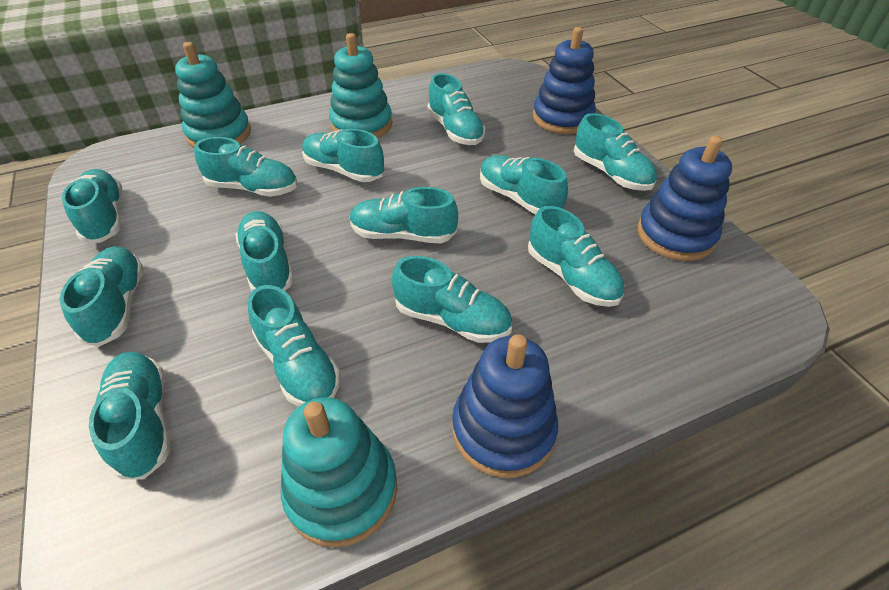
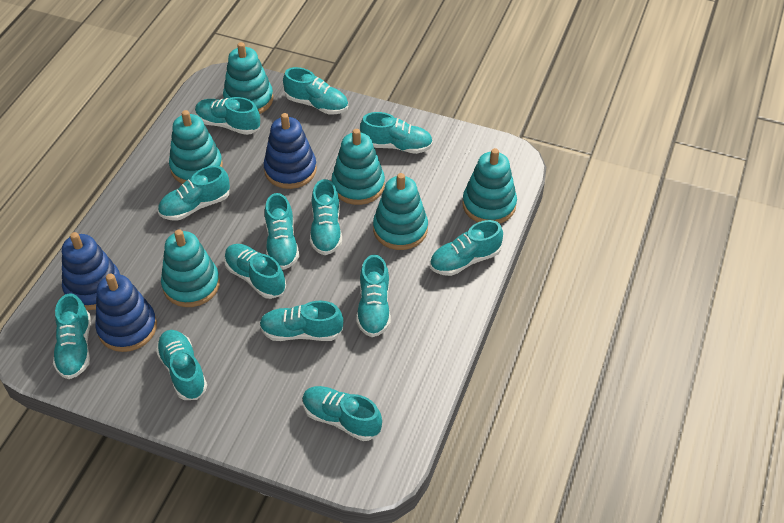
turquoise stacking toy: 3 -> 6

